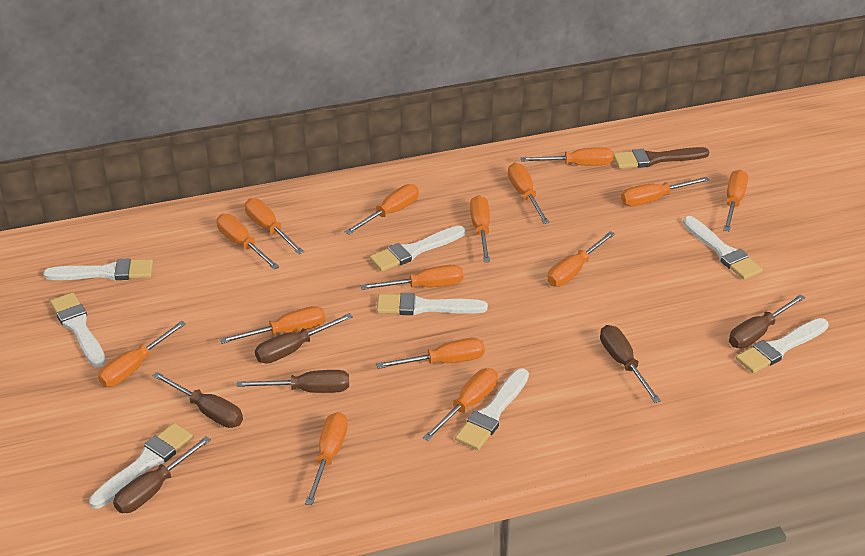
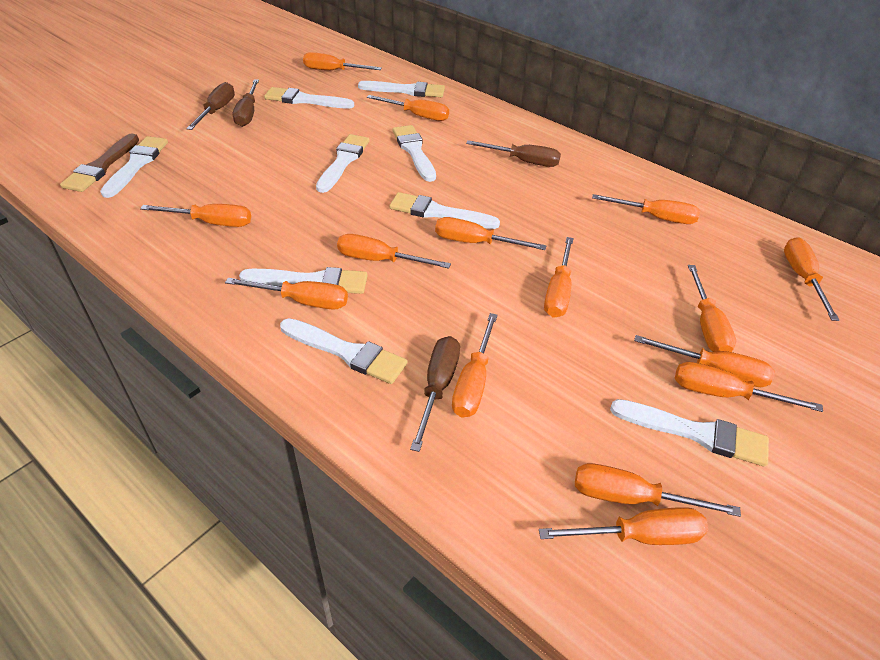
brown screwdriver: 6 -> 4
white brush: 8 -> 9

